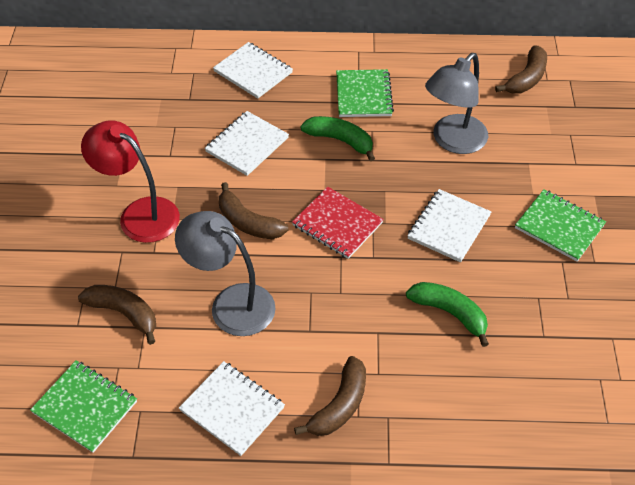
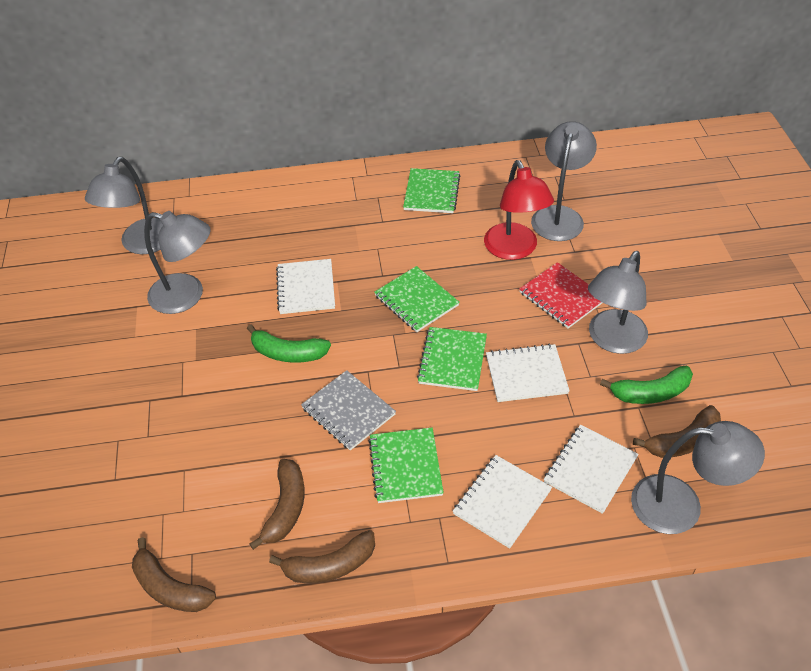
green notebook: 3 -> 4
grey lamp: 2 -> 5
grey notebook: 0 -> 1

